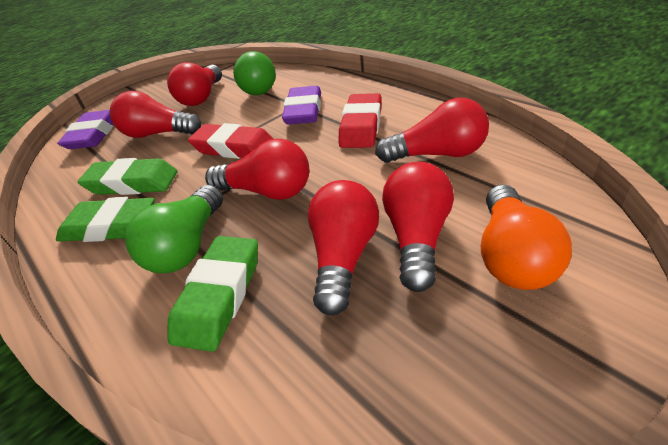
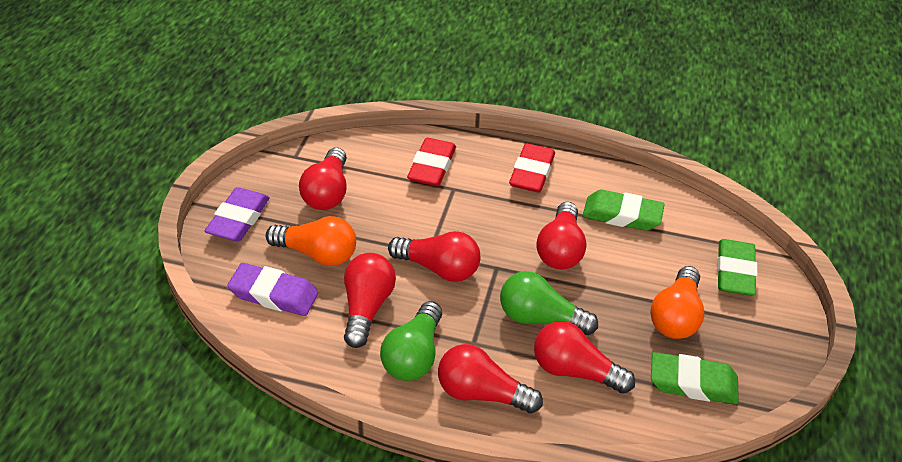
orange light bulb: 1 -> 2

